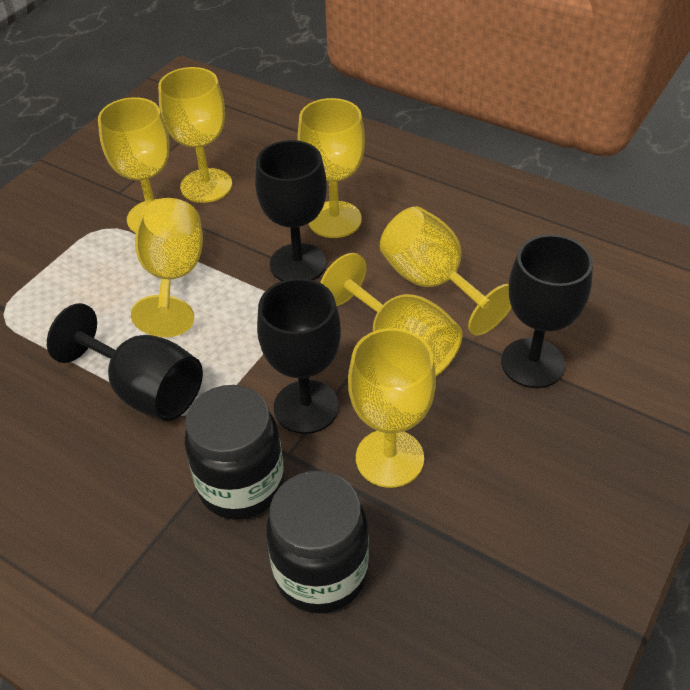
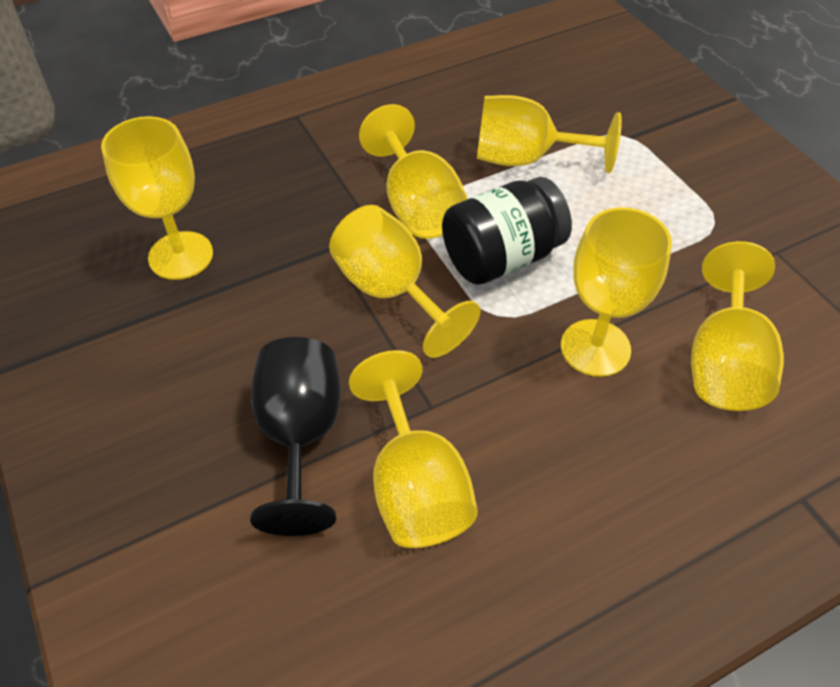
black goblet: 4 -> 1
black jar: 2 -> 1

